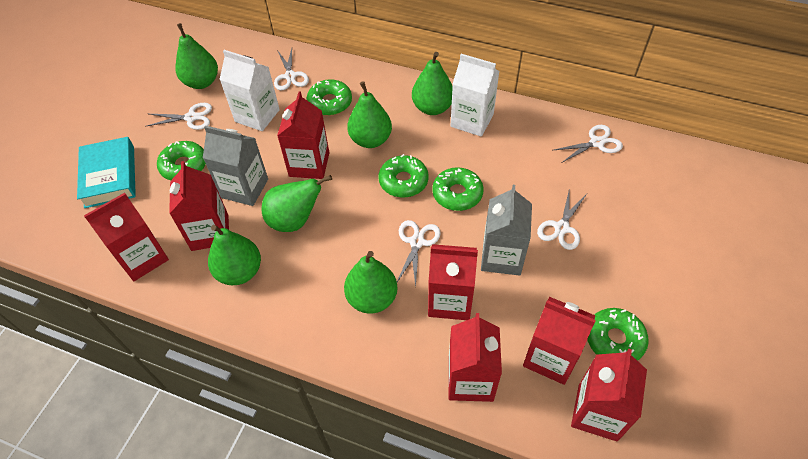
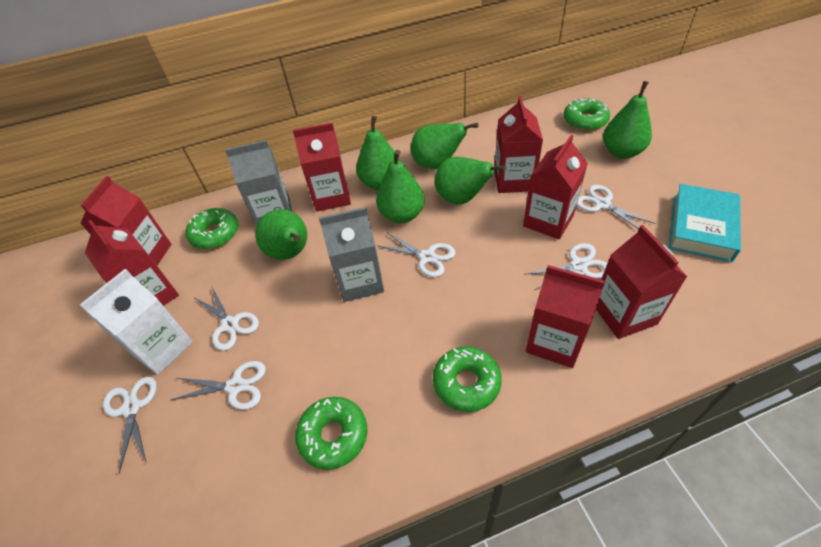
green donut: 5 -> 4
white carton: 2 -> 1
white scissors: 5 -> 6

